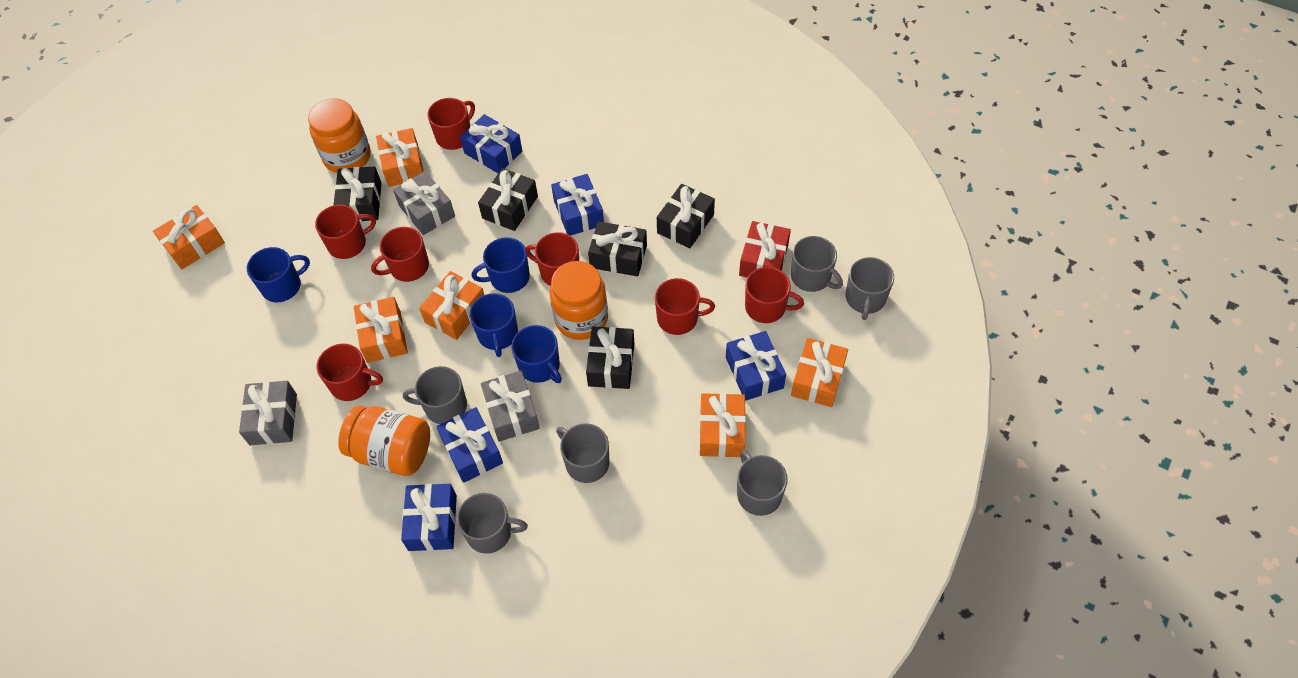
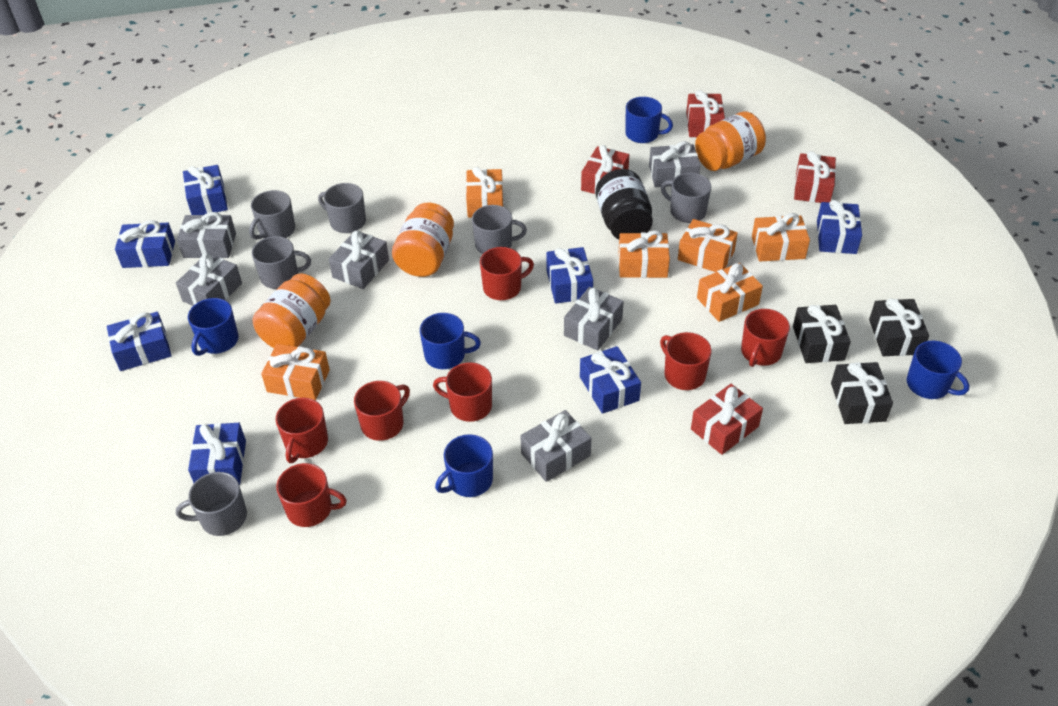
black gift: 5 -> 3
black jar: 0 -> 1
blue gift: 5 -> 7
blue mug: 4 -> 5
grey gift: 3 -> 6
red gift: 1 -> 4

